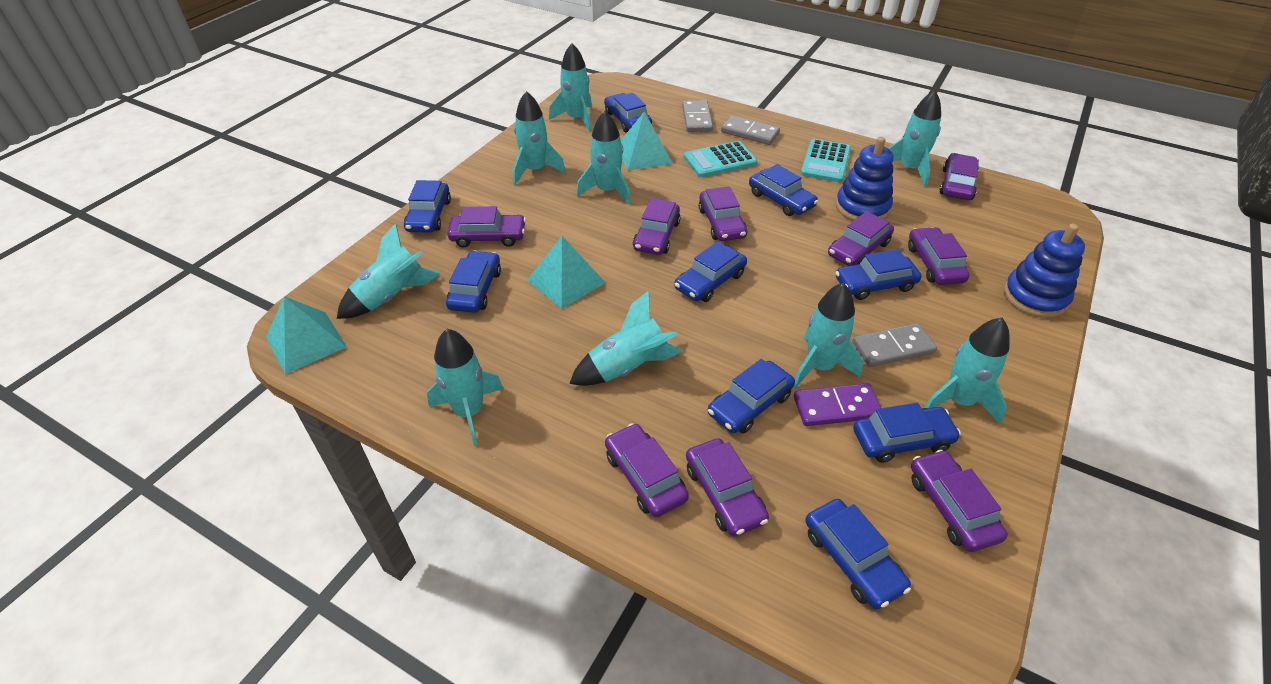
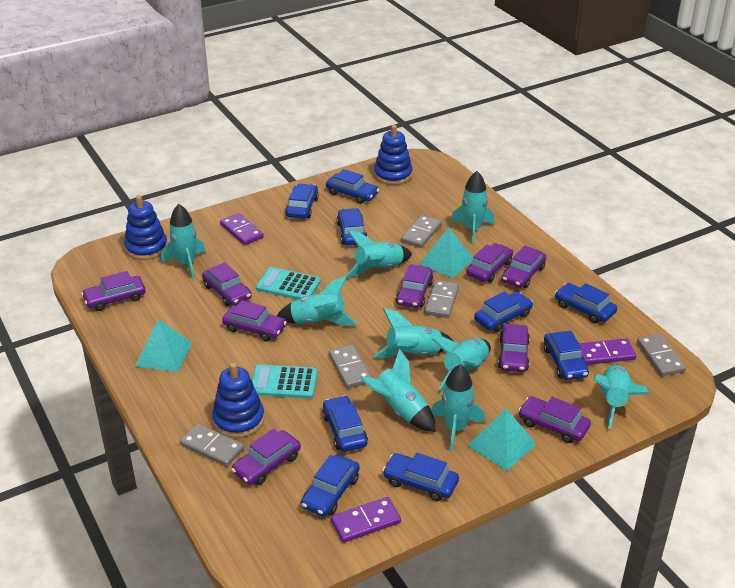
blue stacking toy: 2 -> 3
grey domino: 3 -> 5
purple domino: 1 -> 3

